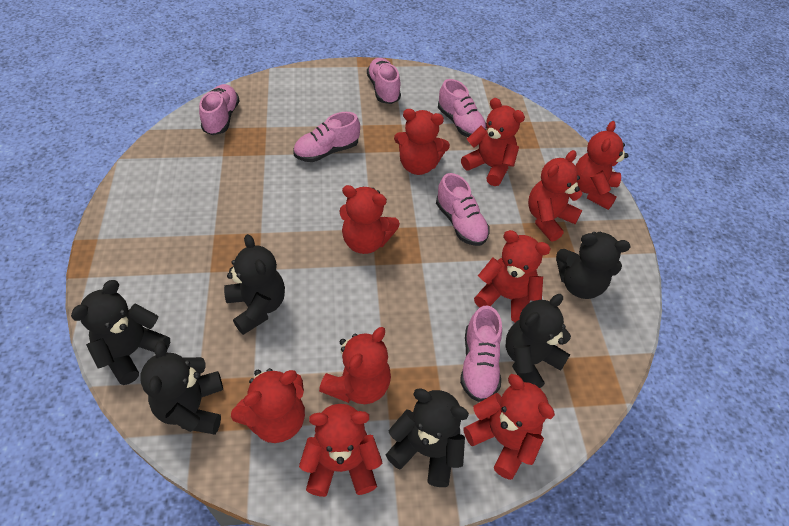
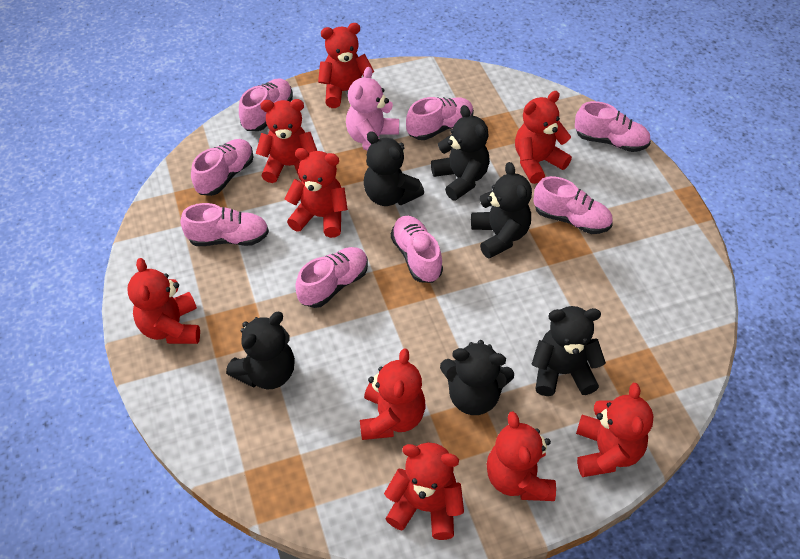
pink shoe: 6 -> 8
pink teddy bear: 0 -> 1
red teddy bear: 10 -> 9

